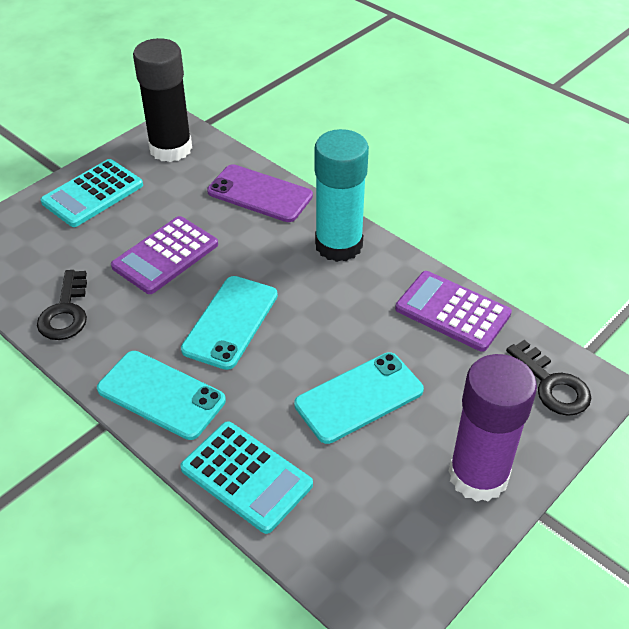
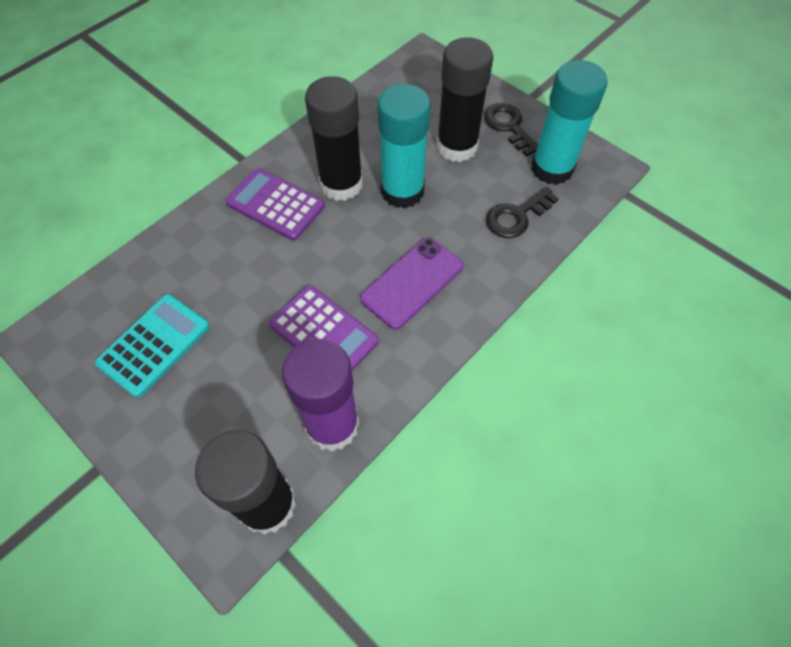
black glue stick: 1 -> 3
turquoise calculator: 2 -> 1
turquoise glue stick: 1 -> 2
turquoise phone: 3 -> 0

